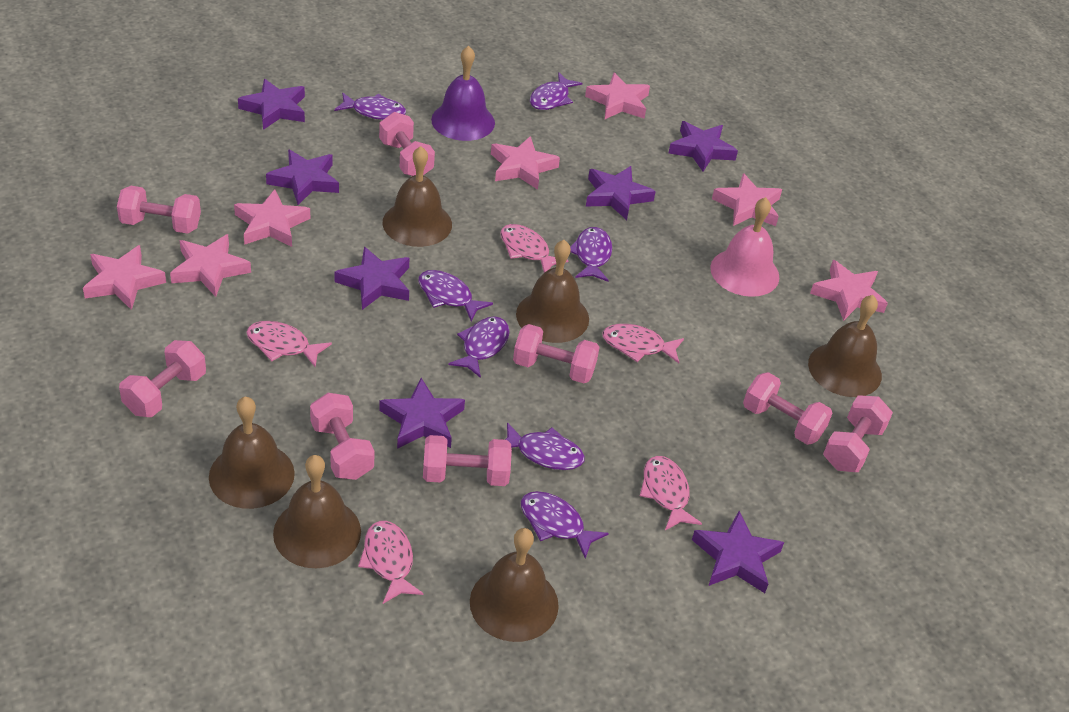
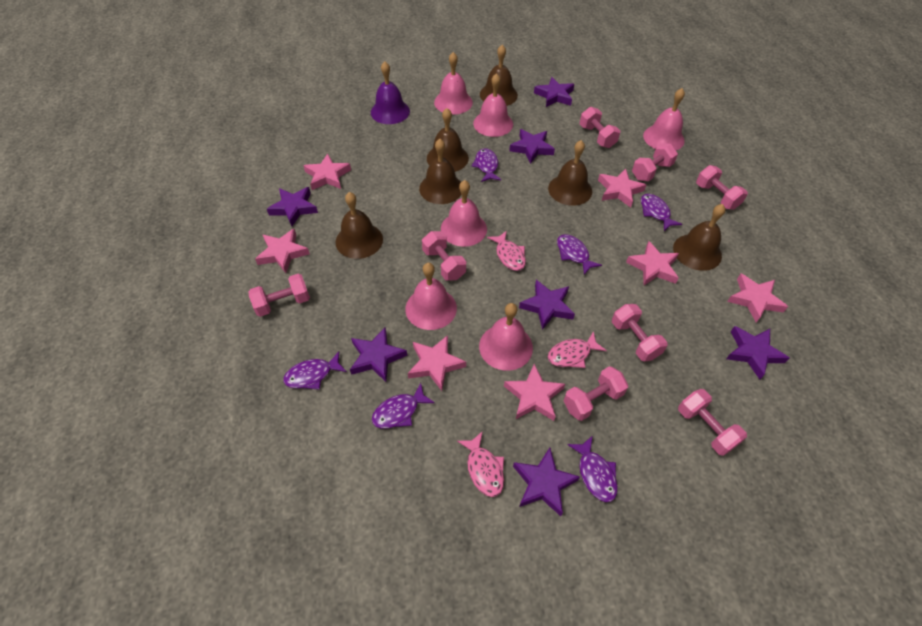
pink bell: 1 -> 6
pink fish: 5 -> 3
purple fish: 7 -> 6

